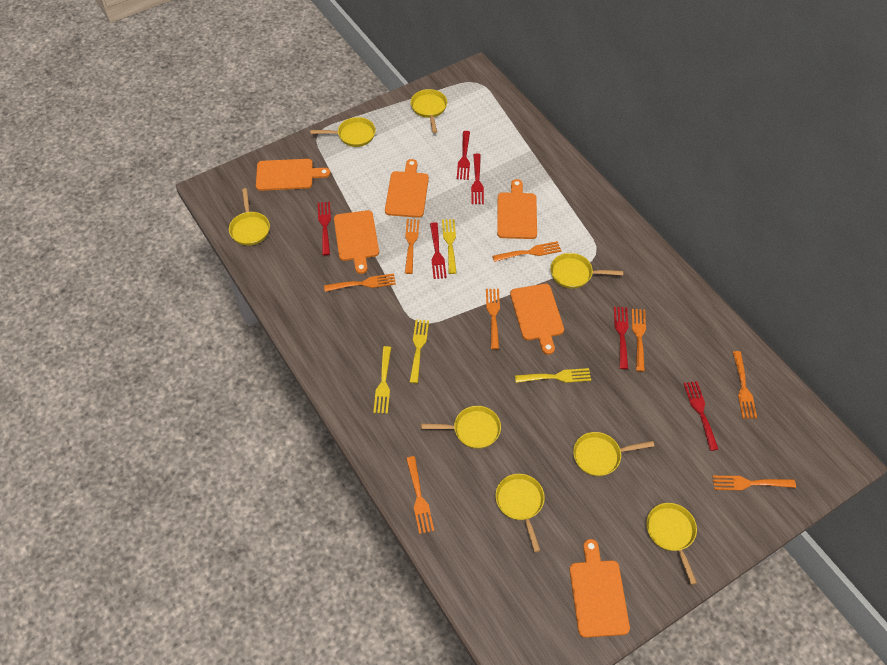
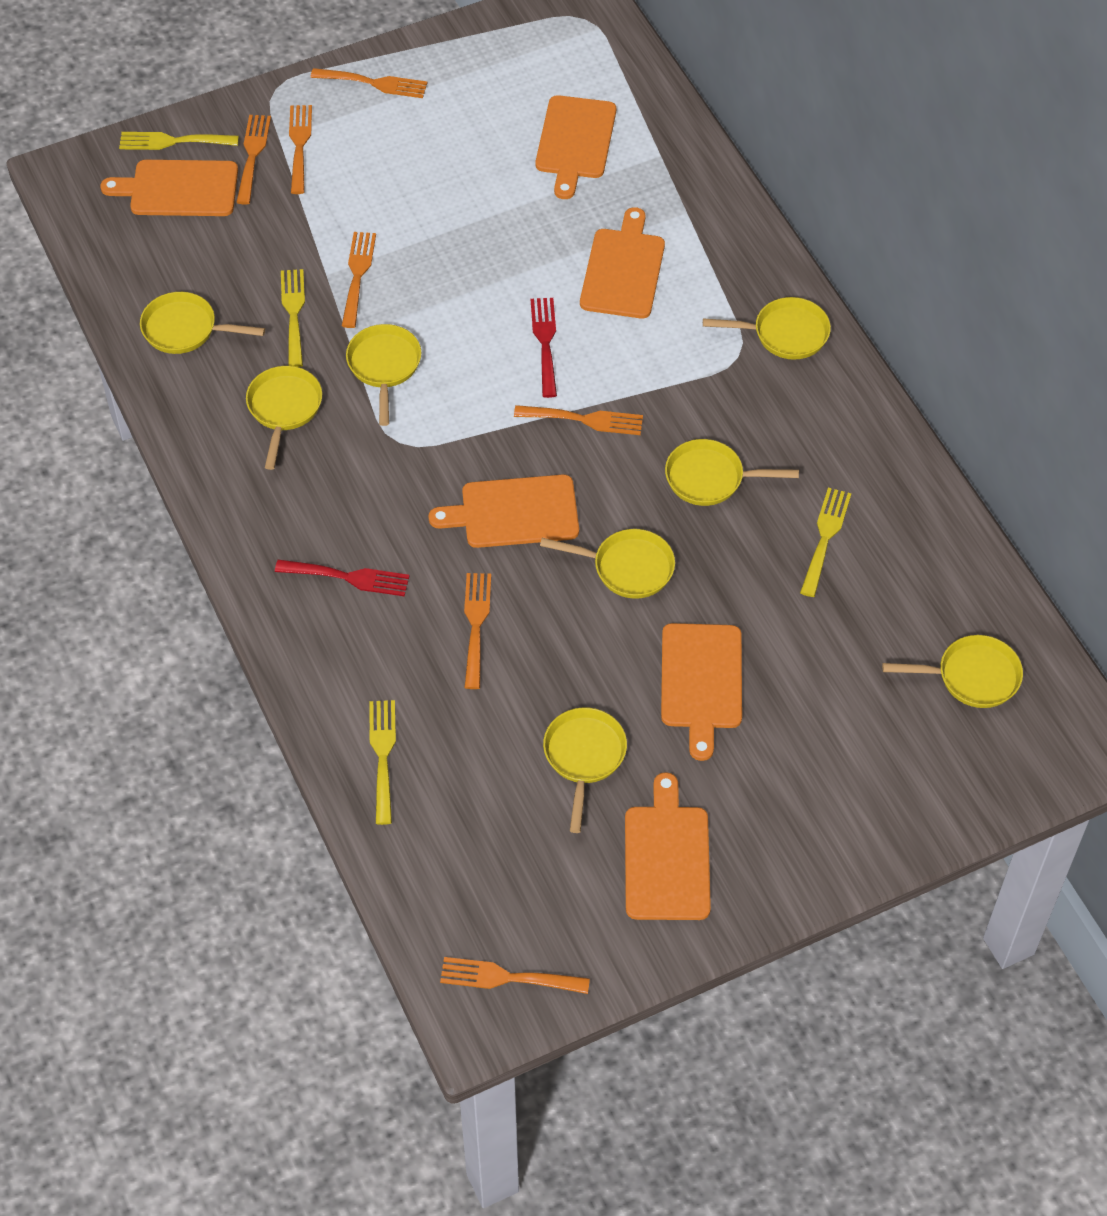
orange fork: 8 -> 7
red fork: 6 -> 2

